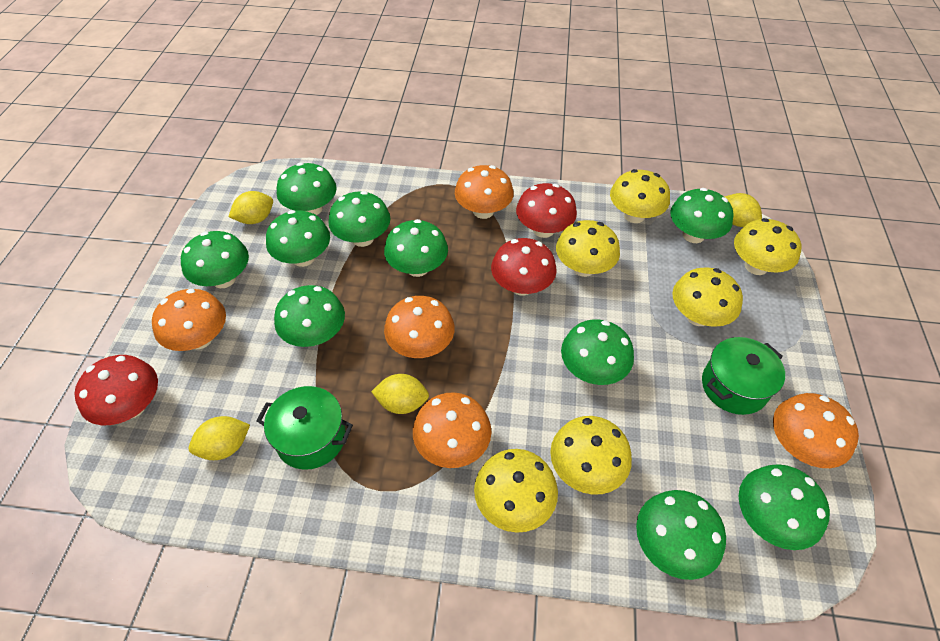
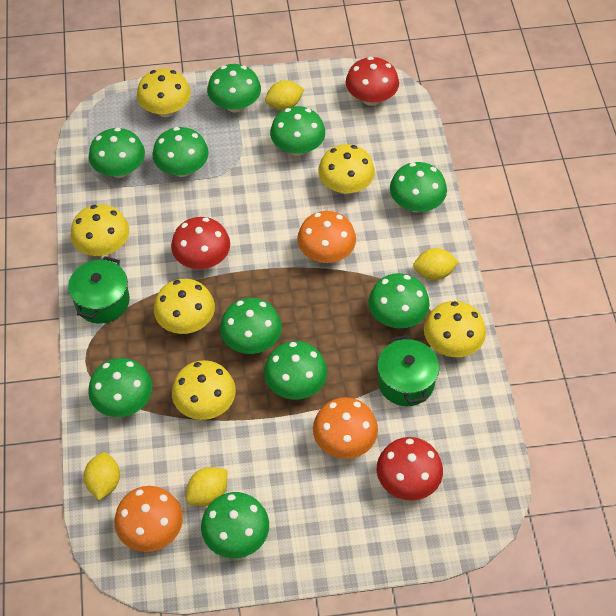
orange mushroom: 5 -> 3

